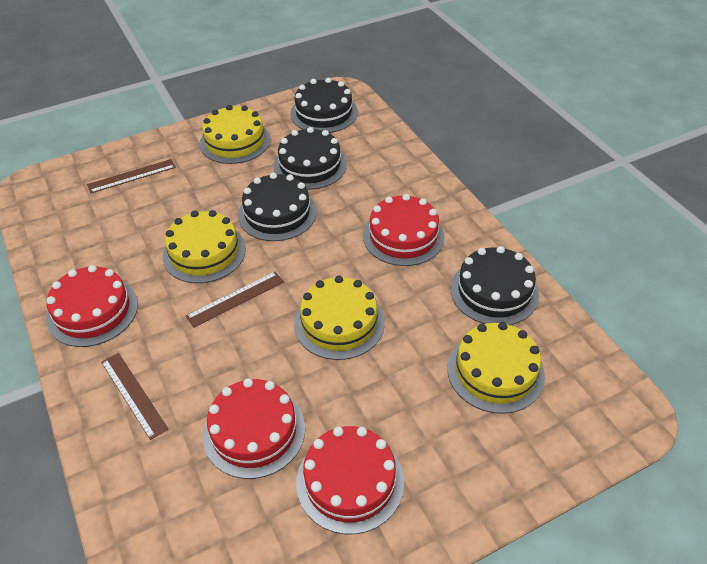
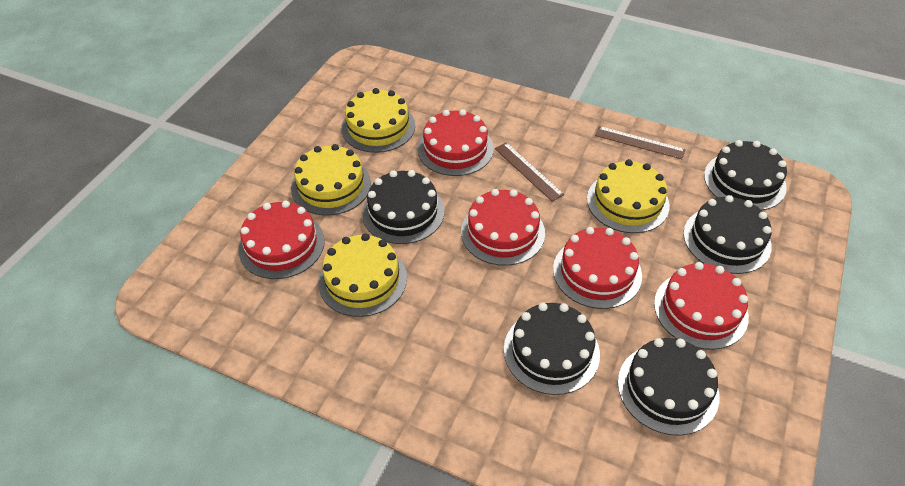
black cake: 4 -> 5
brown ruler: 3 -> 2
red cake: 4 -> 5

